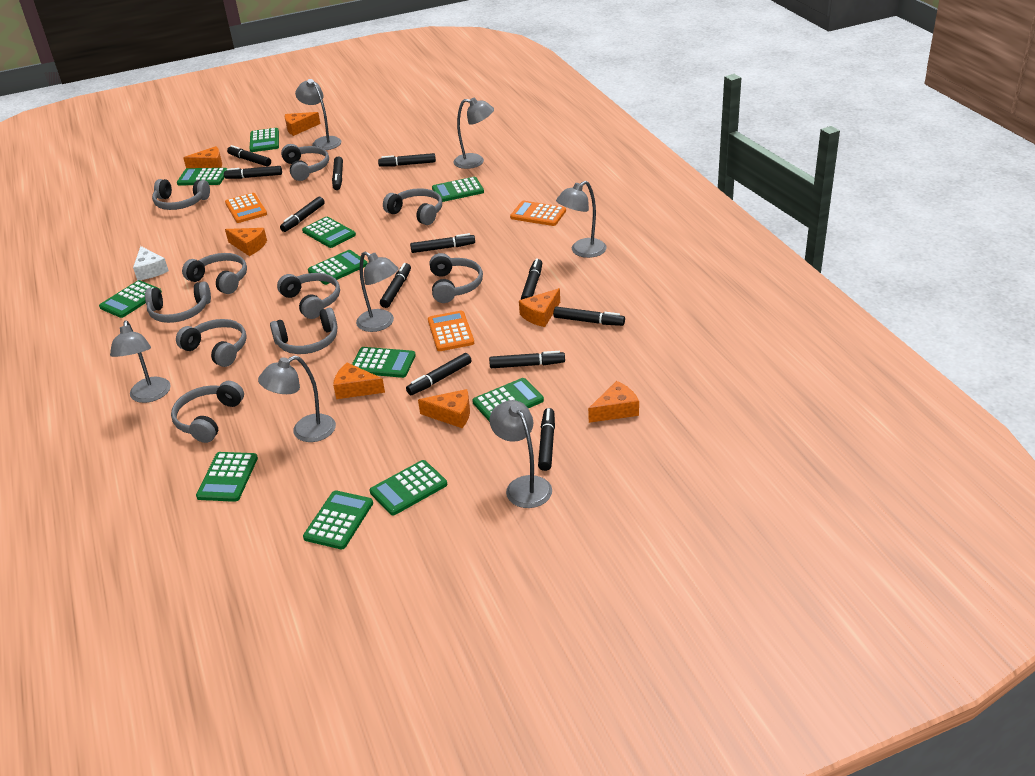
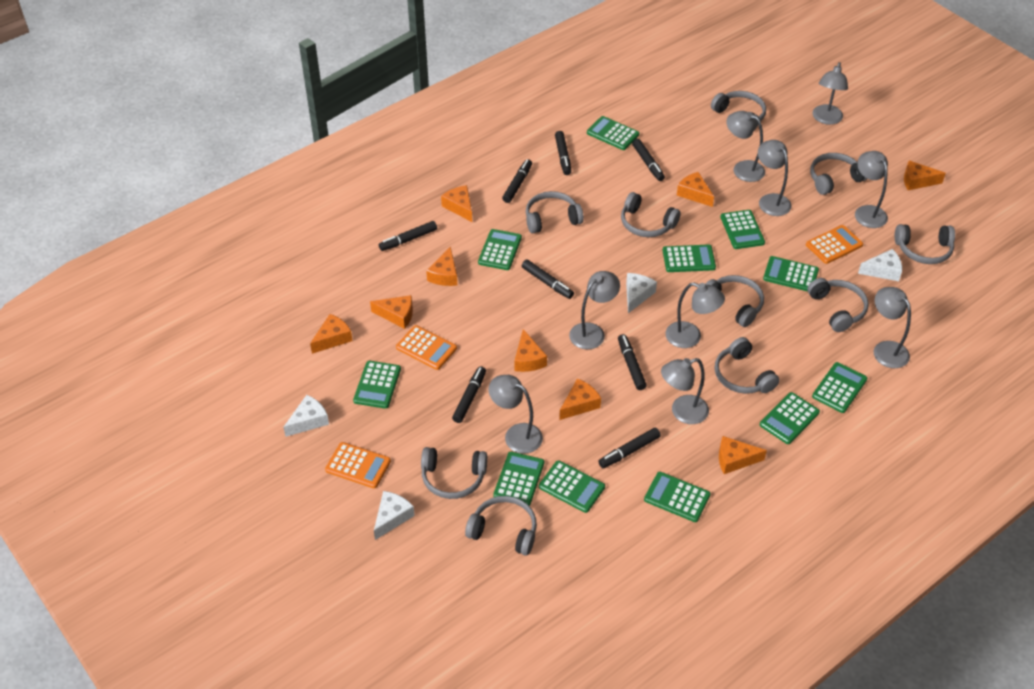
black marker: 12 -> 8
grey lamp: 7 -> 9
orange cheese: 7 -> 9
white cheese: 1 -> 4

